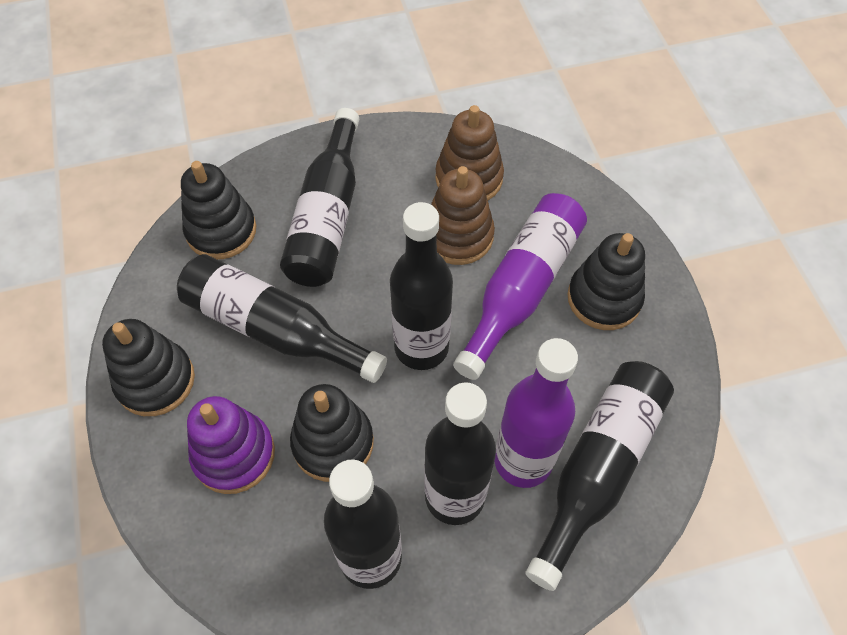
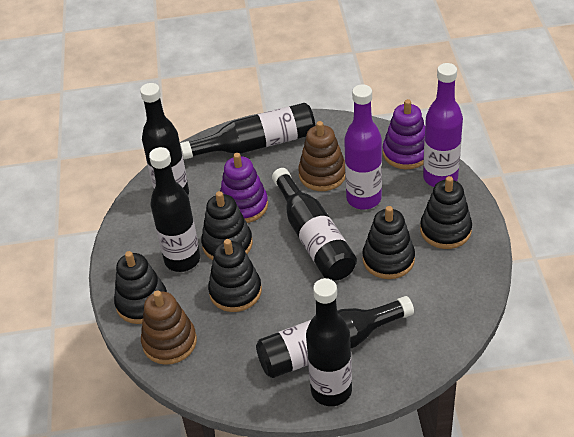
black stacking toy: 4 -> 5
purple stacking toy: 1 -> 2

